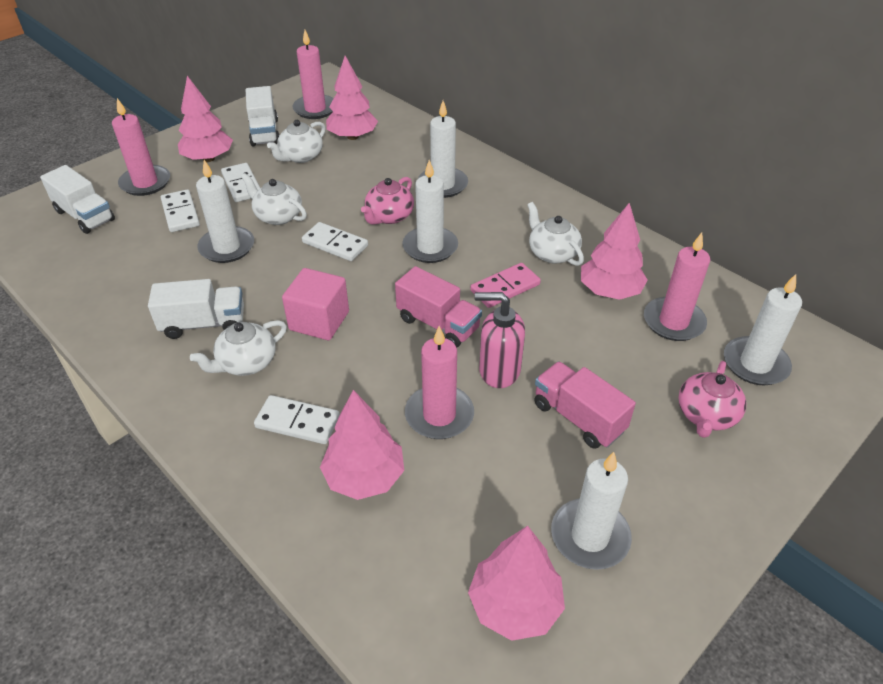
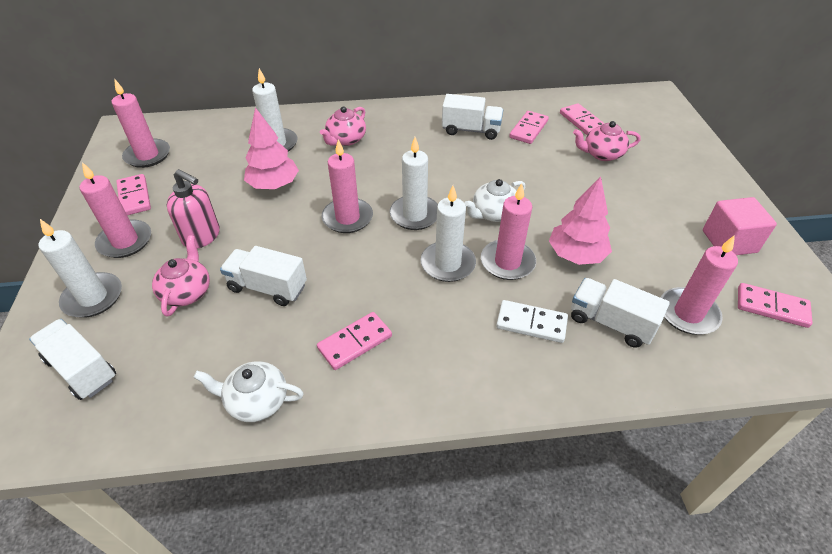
pink candle: 4 -> 5
pink domino: 1 -> 5
pink teapot: 2 -> 3
pink tree: 5 -> 2
pink truck: 2 -> 0
white candle: 5 -> 4
white domino: 4 -> 1
white teapot: 4 -> 2
white truck: 3 -> 4

